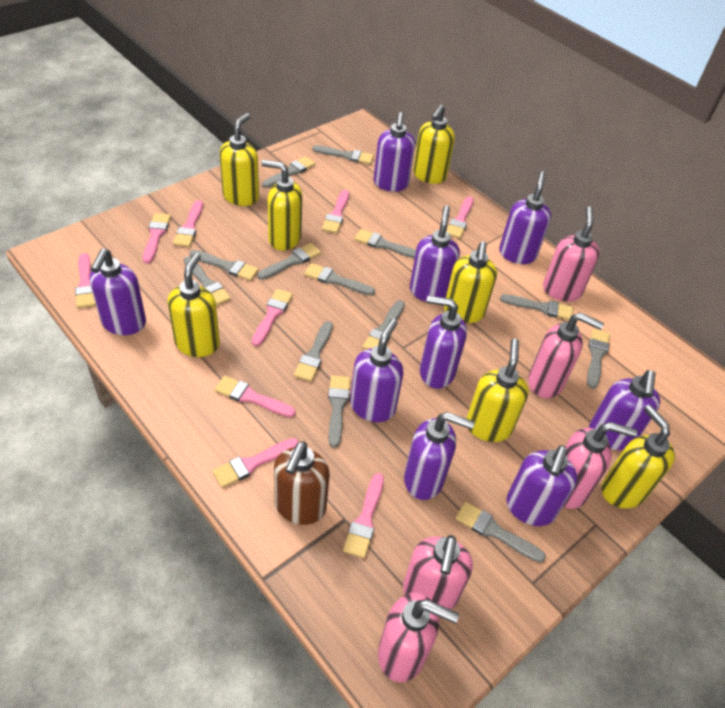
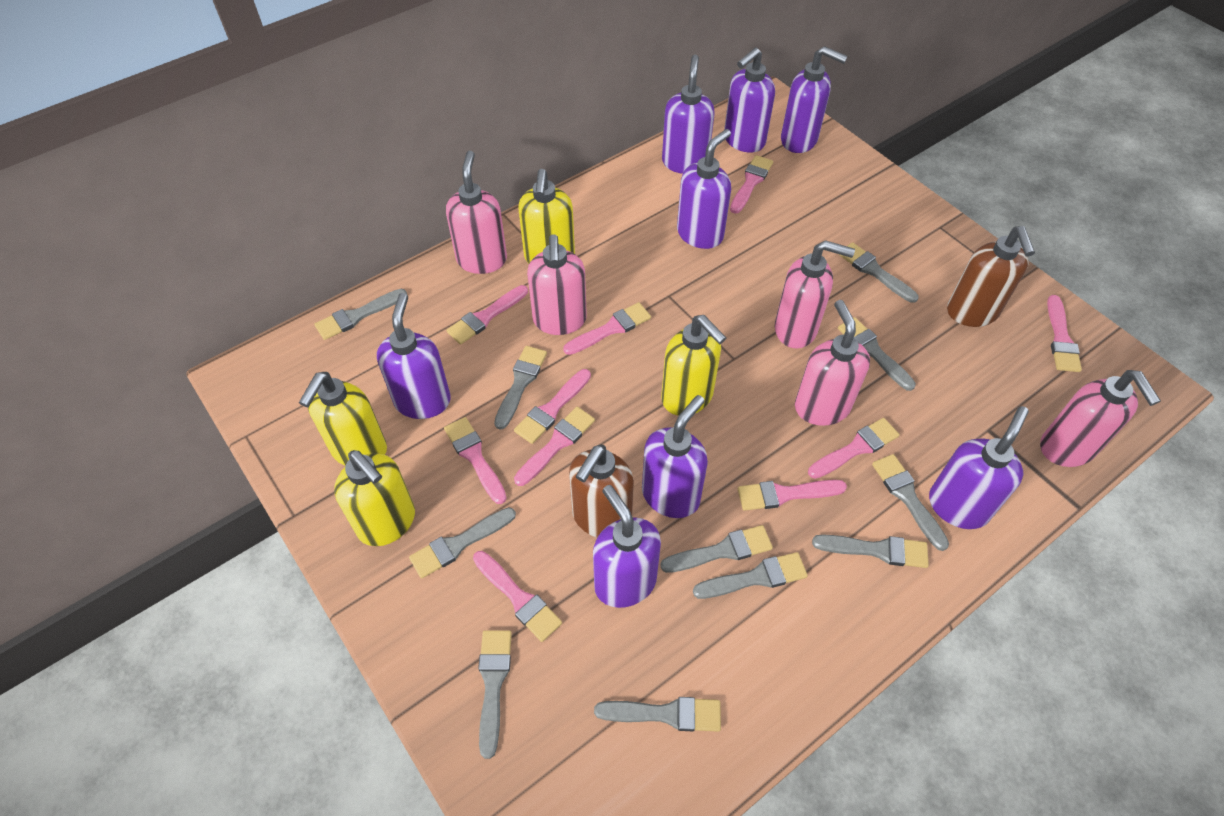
brown soap dispenser: 1 -> 2
grey brush: 13 -> 11
pink brush: 9 -> 10
purple soap dispenser: 9 -> 8
yellow soap dispenser: 7 -> 4

